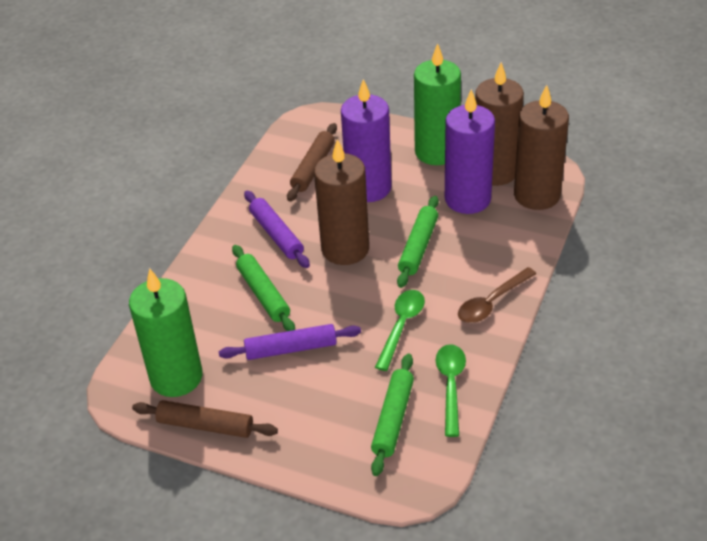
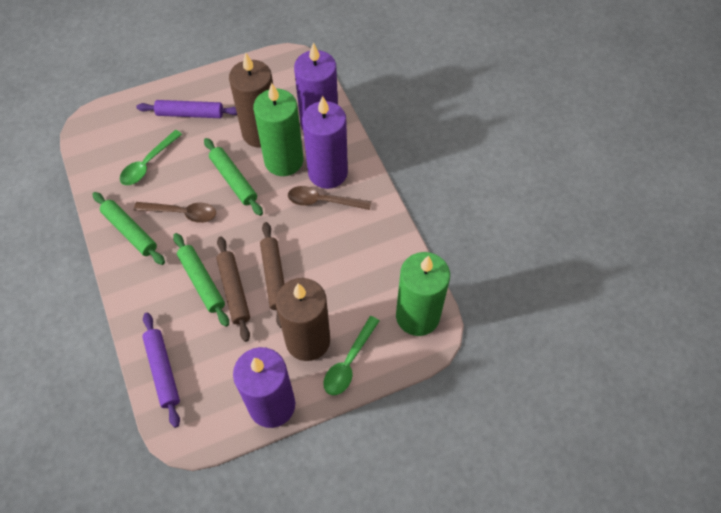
brown candle: 3 -> 2
brown spoon: 1 -> 2
purple candle: 2 -> 3

